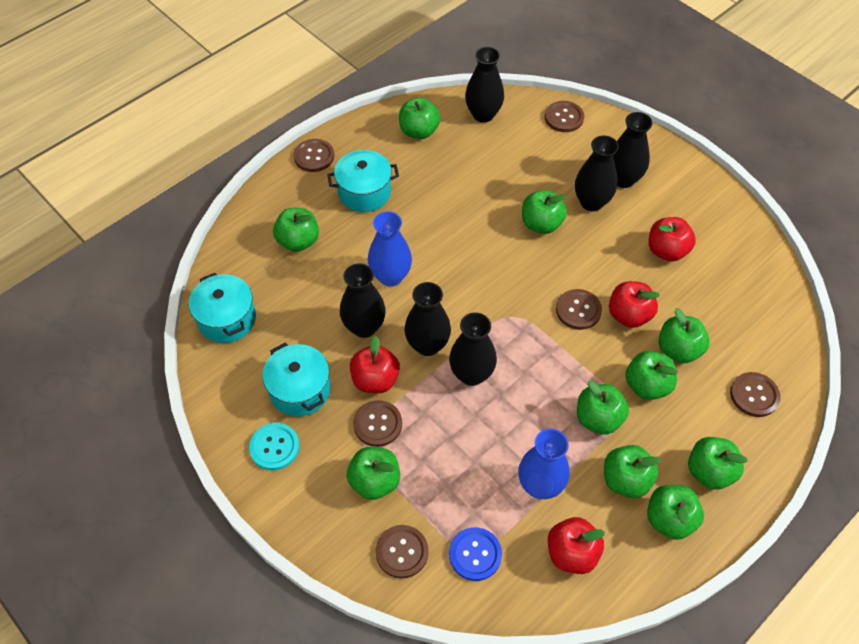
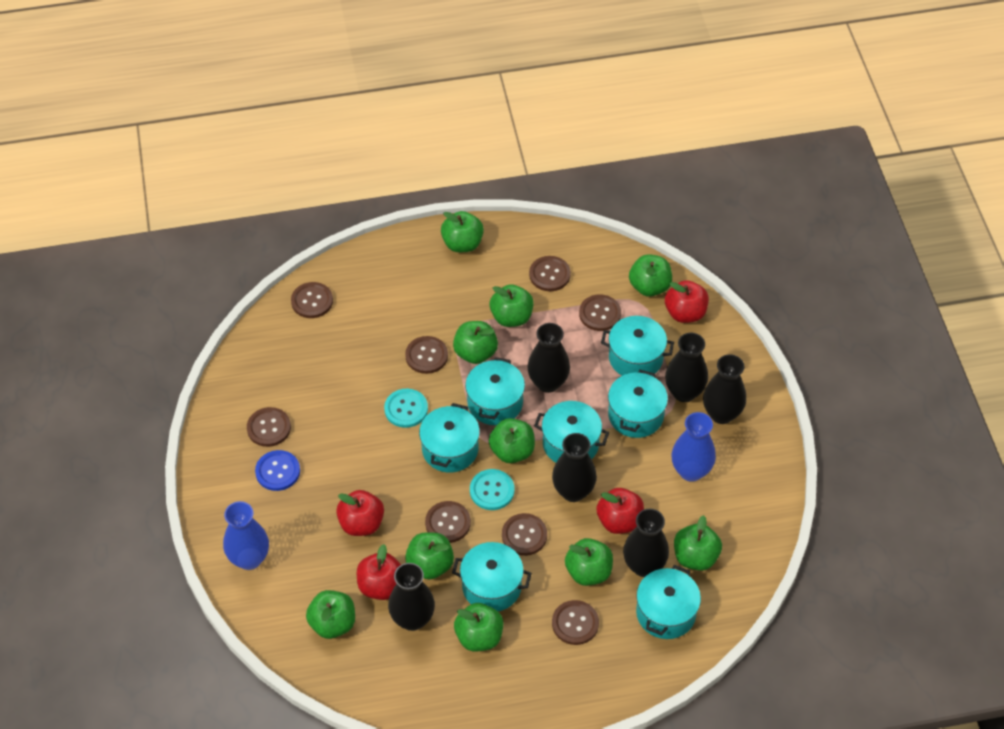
brown button: 6 -> 8
turquoise button: 1 -> 2
turquoise pot: 3 -> 7

